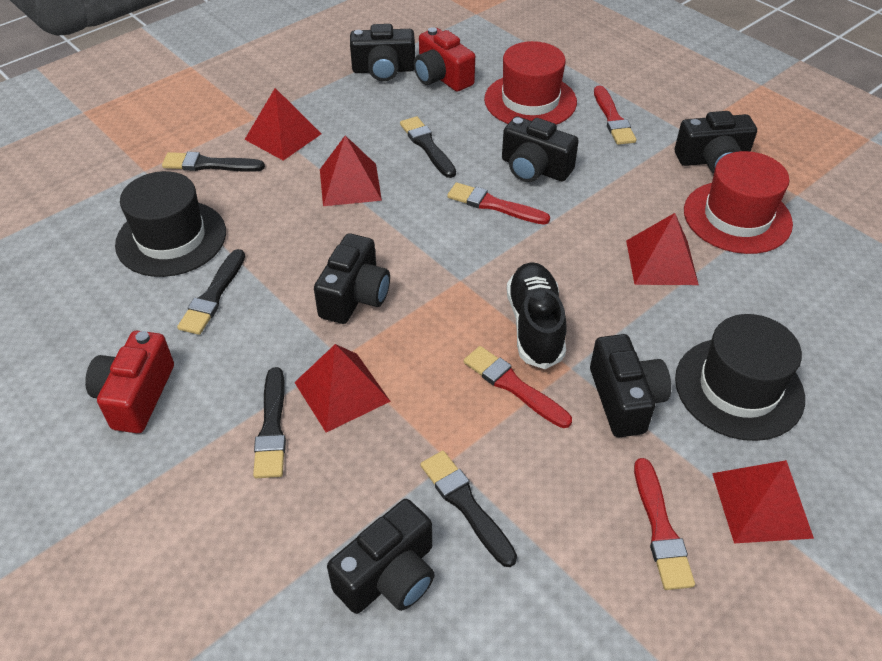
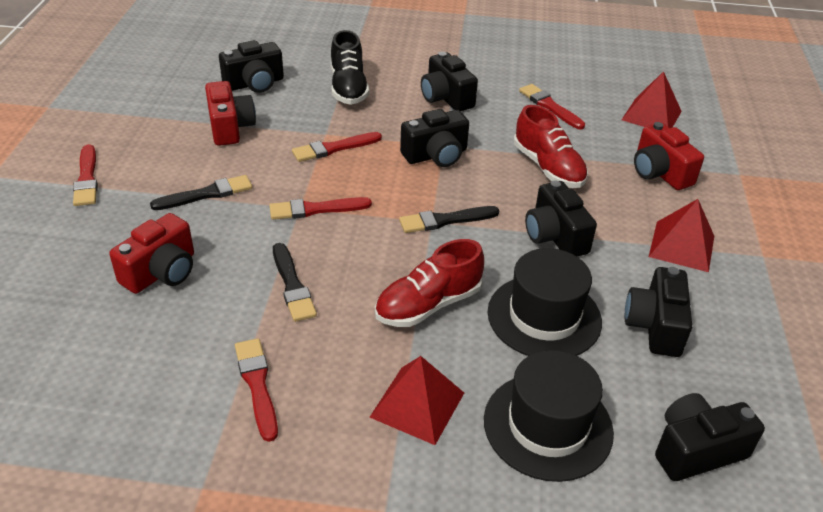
black brush: 5 -> 3
red brush: 4 -> 5
red camera: 2 -> 3
red hat: 2 -> 0
red pyramid: 5 -> 3
red shoe: 0 -> 2

